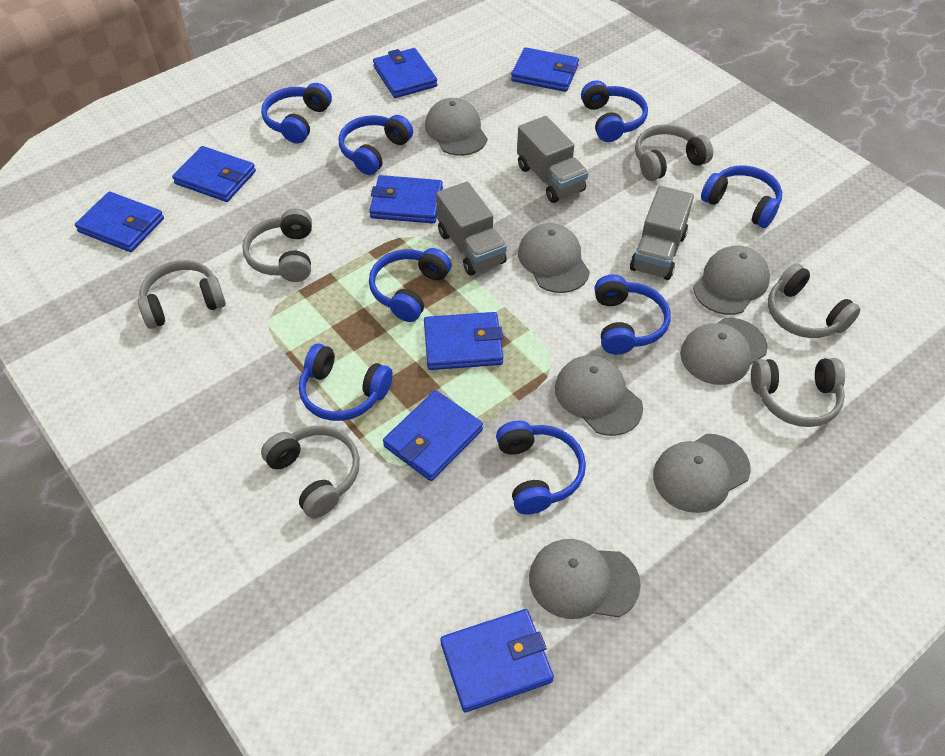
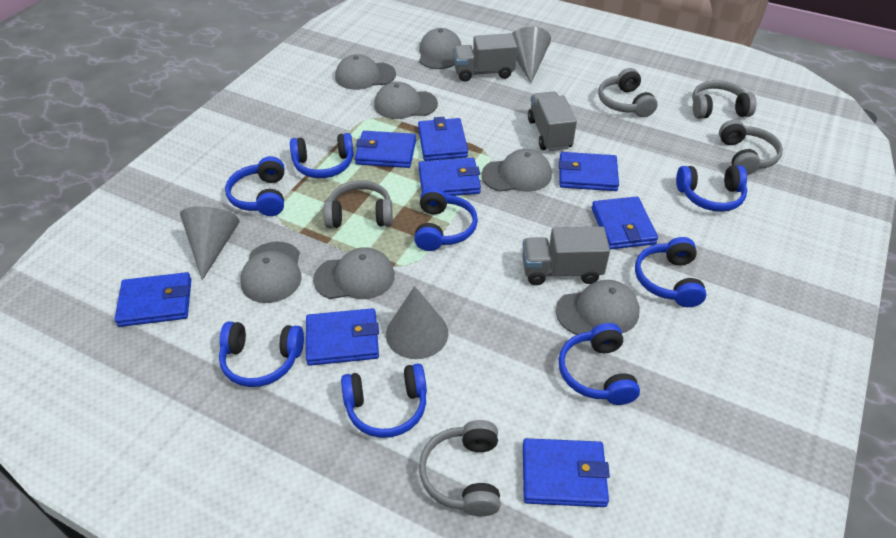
grey cone: 0 -> 3
grey headphones: 6 -> 5

